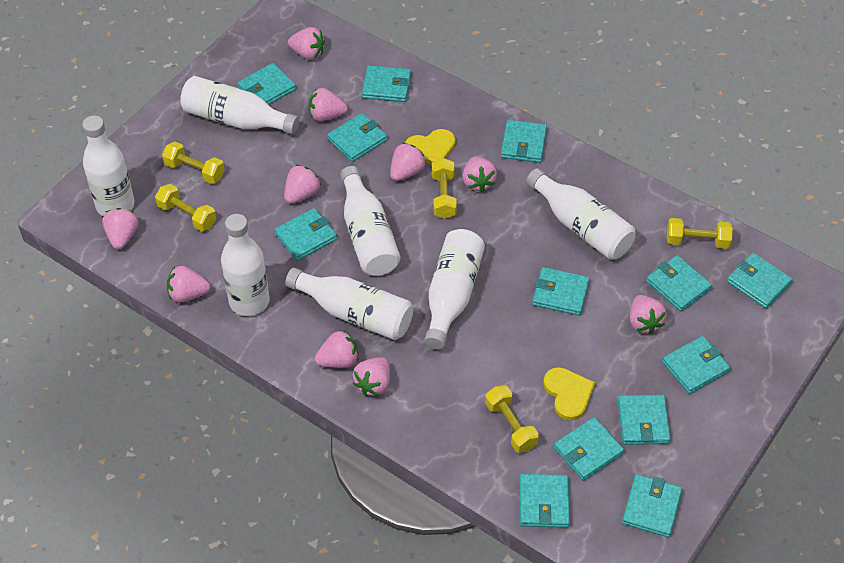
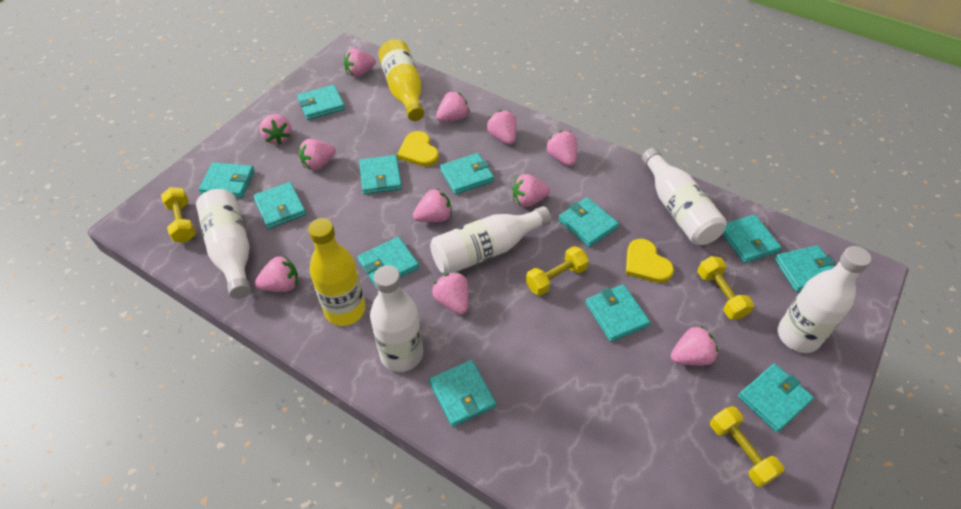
pink strawberry: 10 -> 11
turquoise wallet: 13 -> 12
white bottle: 7 -> 5
yellow bottle: 0 -> 2
yellow dumbbell: 5 -> 4

